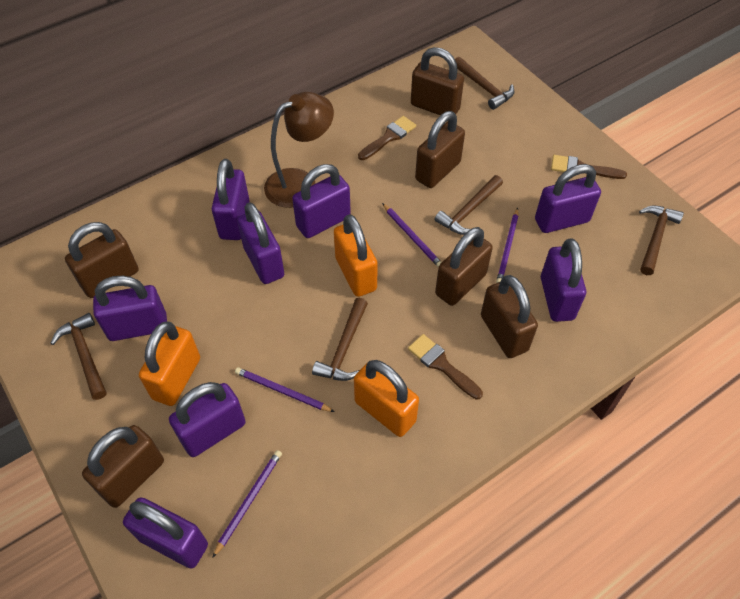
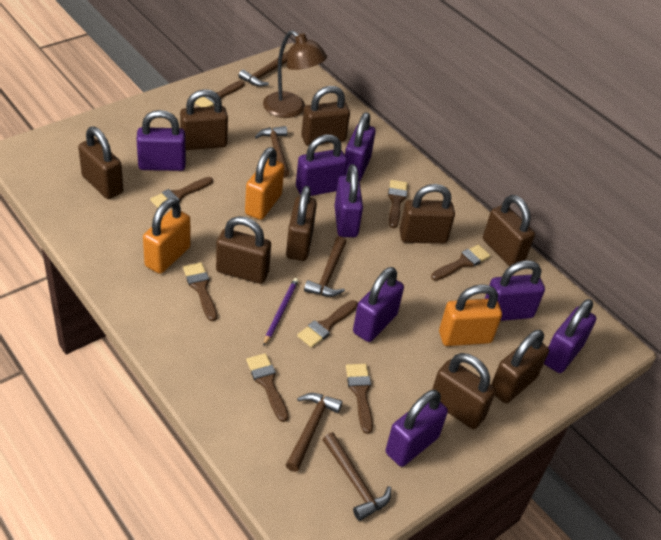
brown brush: 3 -> 8
brown padlock: 6 -> 9
purple pencil: 4 -> 1

